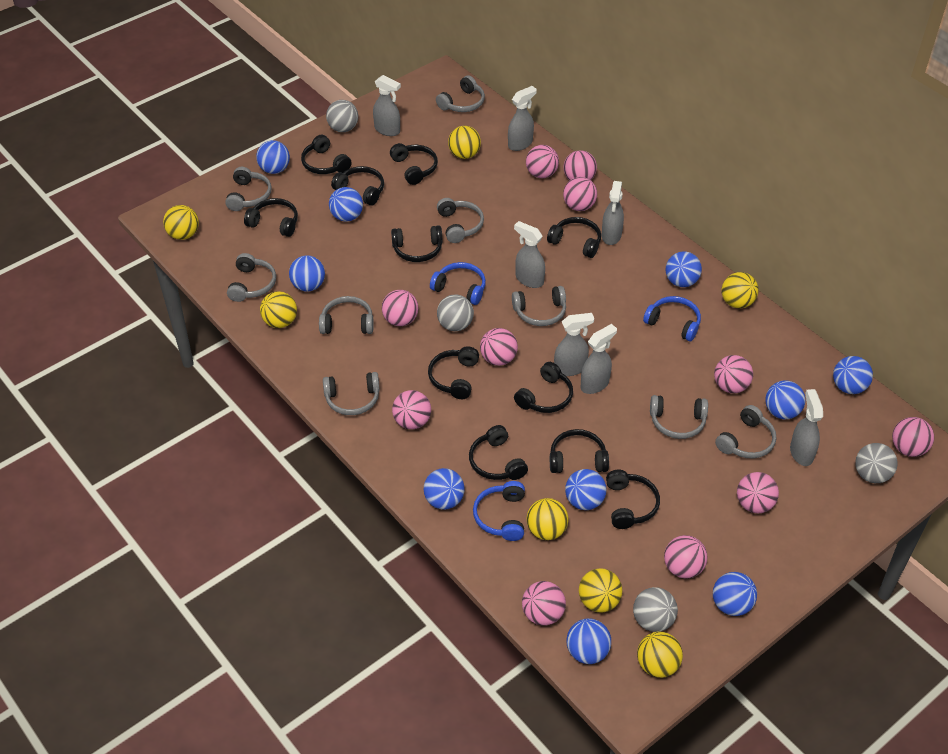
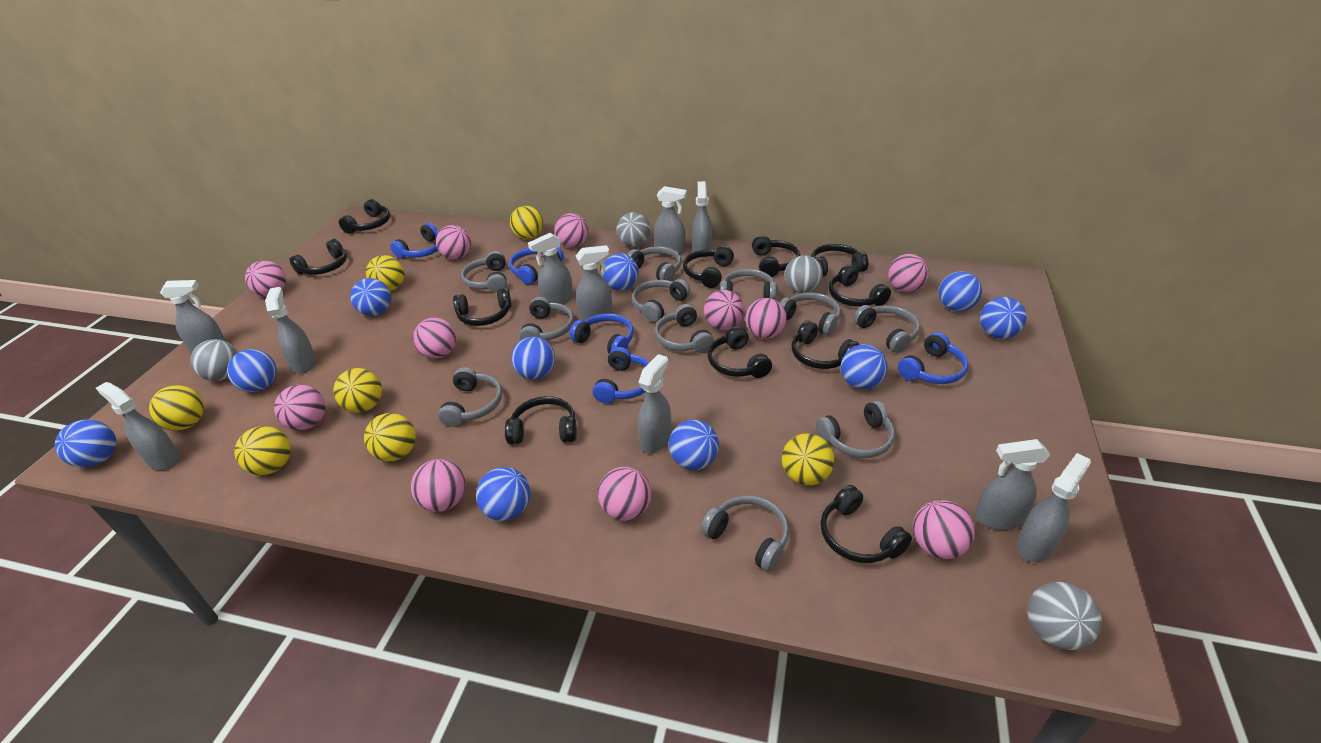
blue headphones: 3 -> 5
grey headphones: 9 -> 11
grey spray bottle: 7 -> 10

